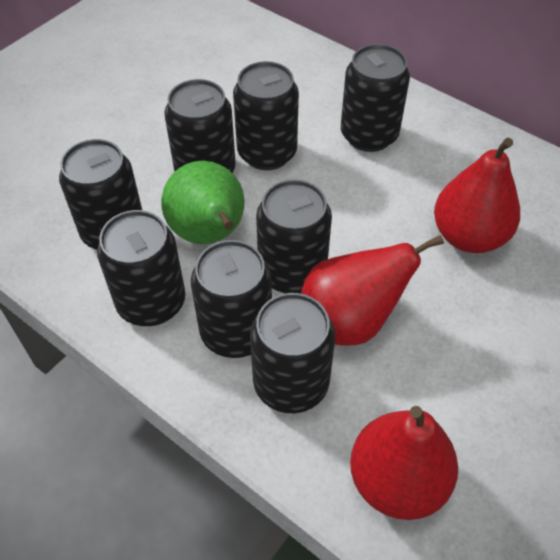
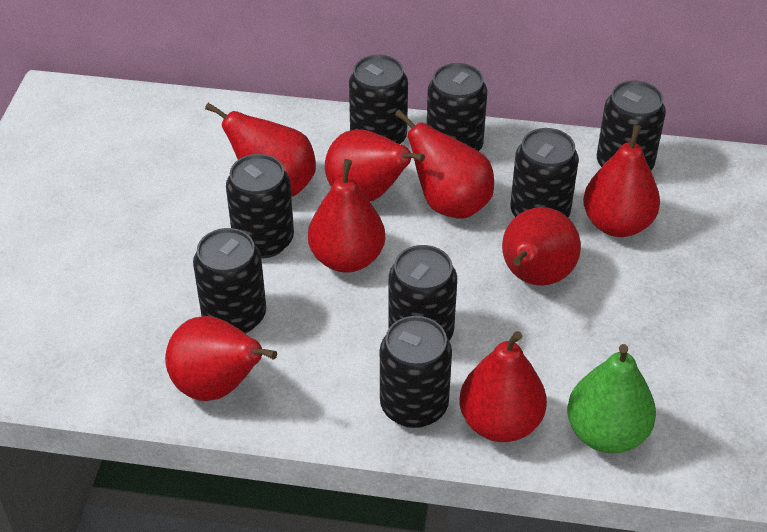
red pear: 3 -> 8

